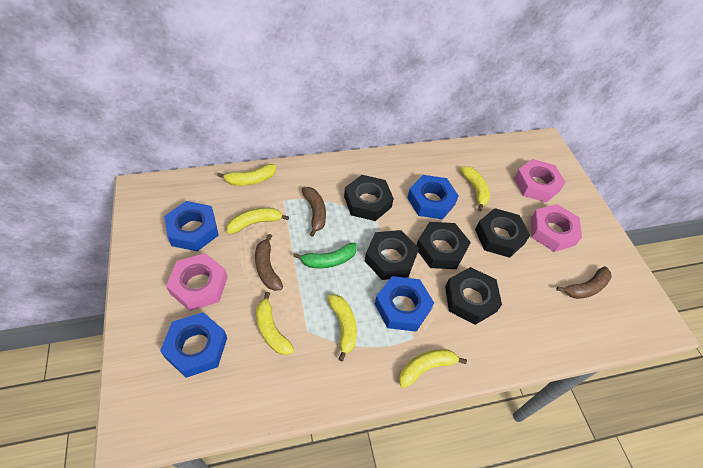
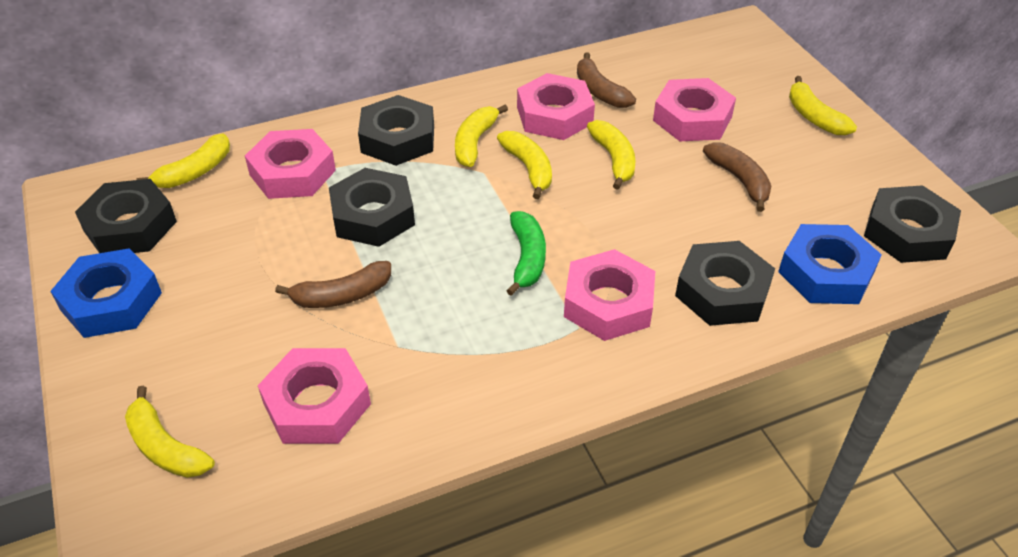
blue nut: 4 -> 2
pink nut: 3 -> 5

